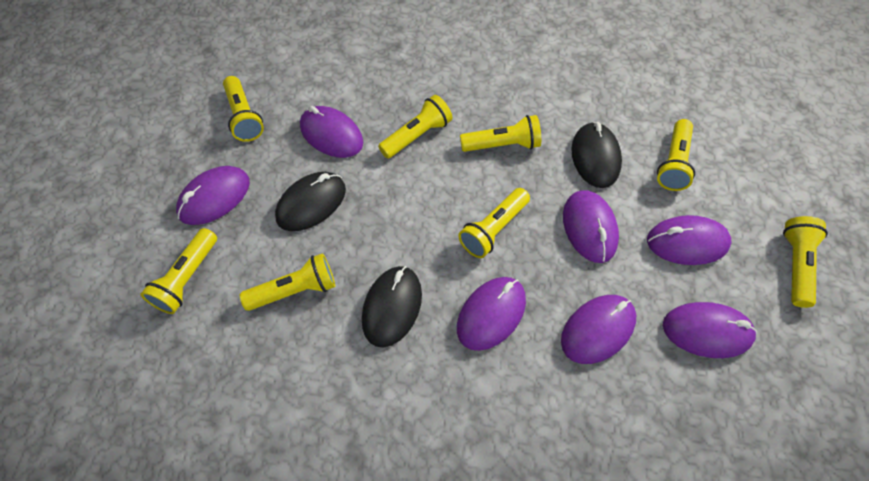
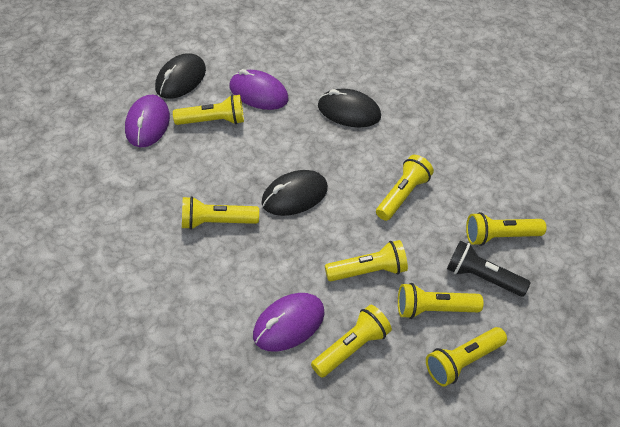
black flashlight: 0 -> 1
purple mouse: 7 -> 3

